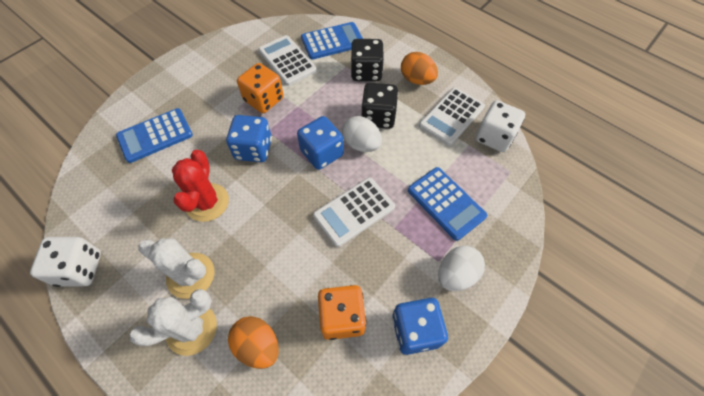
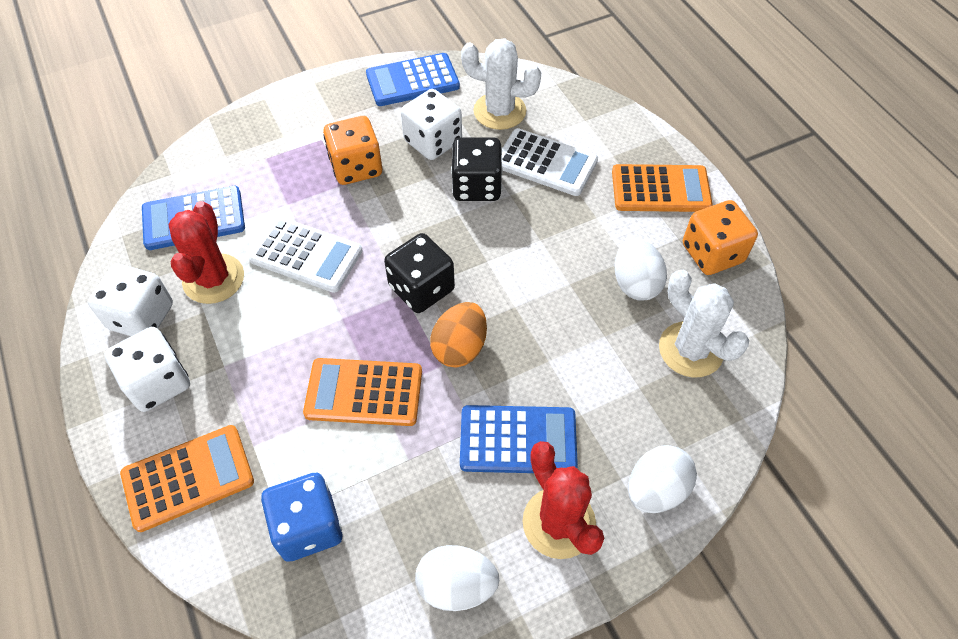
blue dice: 3 -> 1
orange calculator: 0 -> 3
orange egg: 2 -> 1
red cactus: 1 -> 2
white calculator: 3 -> 2
white dice: 2 -> 3
white egg: 2 -> 3

